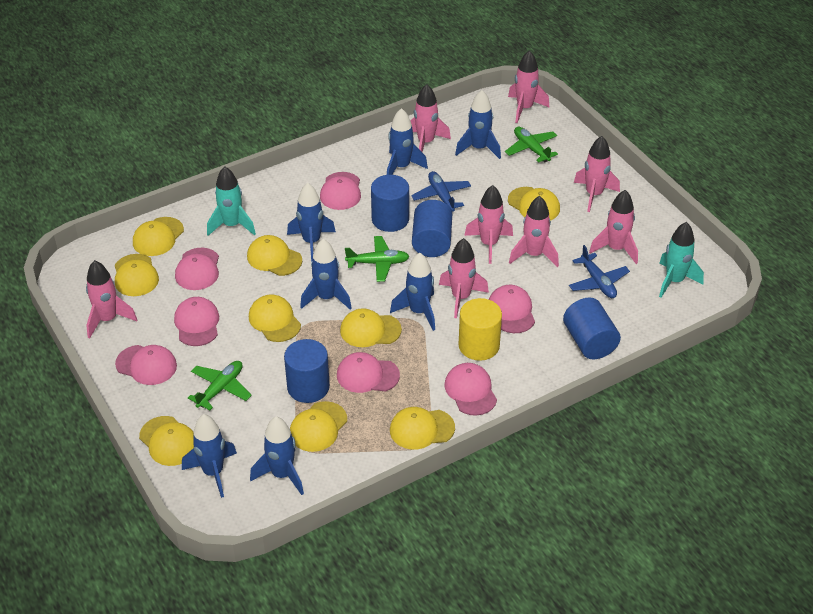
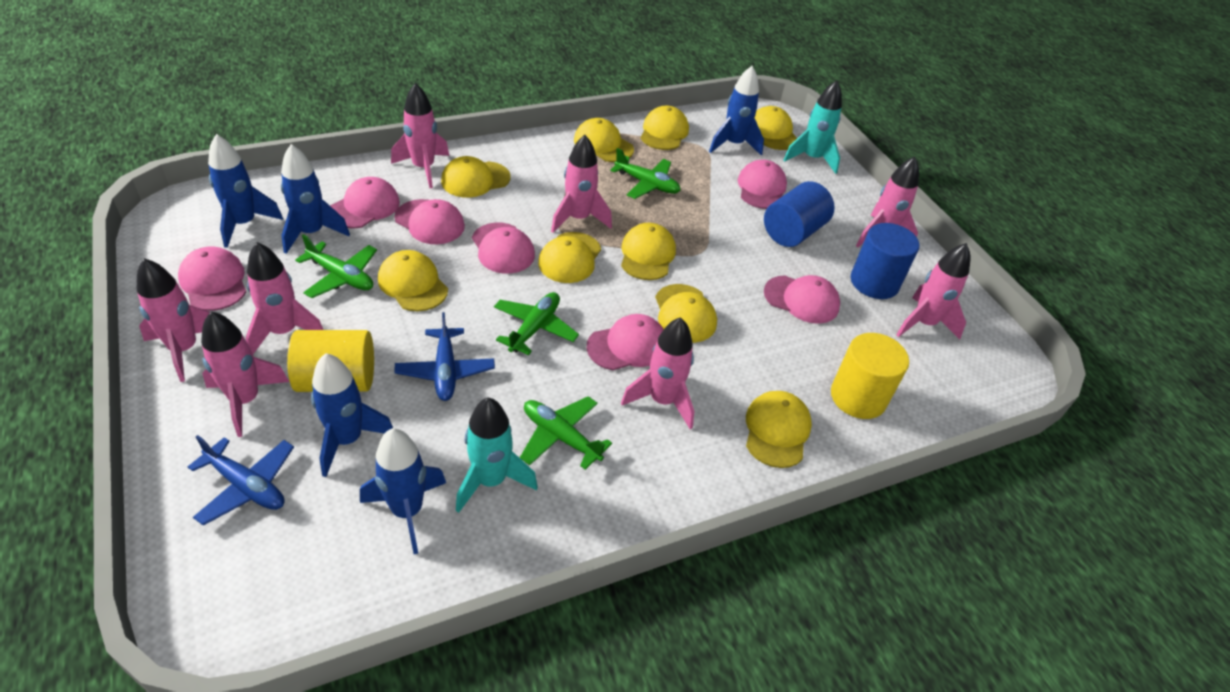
blue cylinder: 4 -> 2
blue rocket: 7 -> 5
green plane: 3 -> 4
yellow cylinder: 1 -> 2

